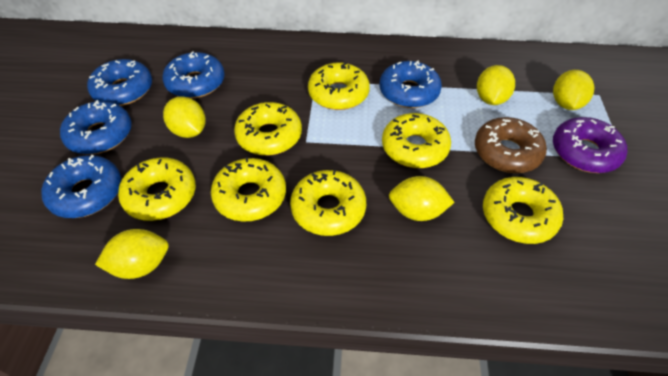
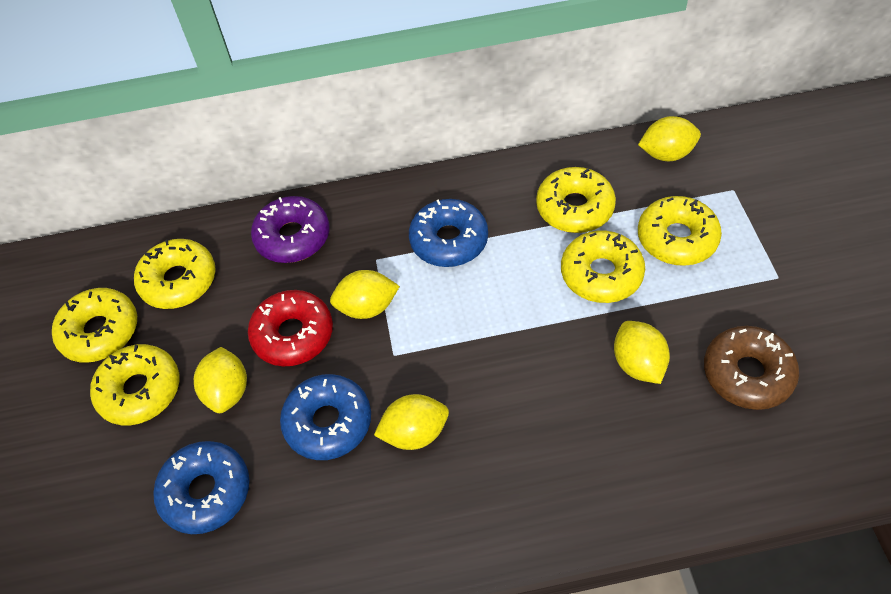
blue donut: 5 -> 3
red donut: 0 -> 1
yellow donut: 7 -> 6

